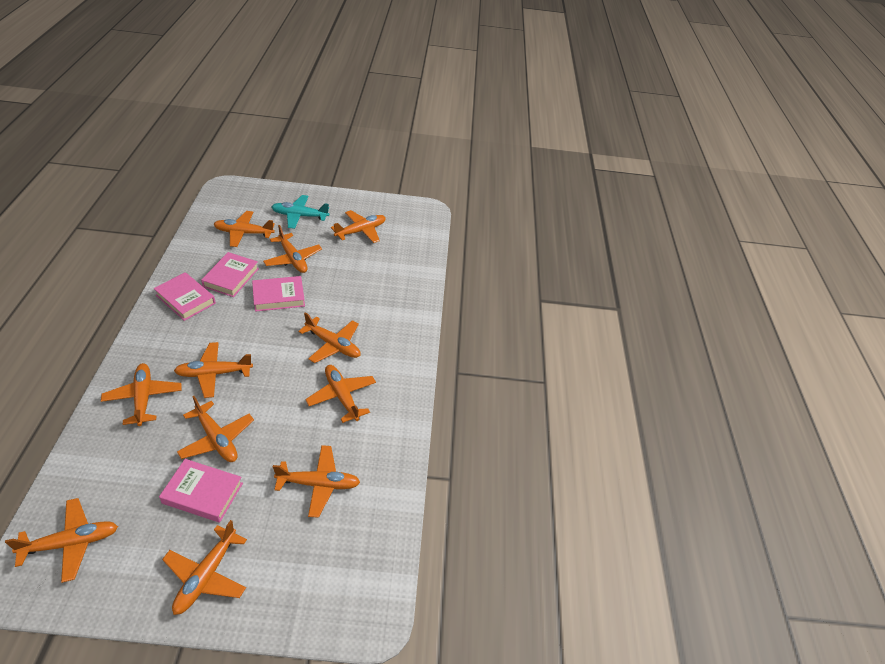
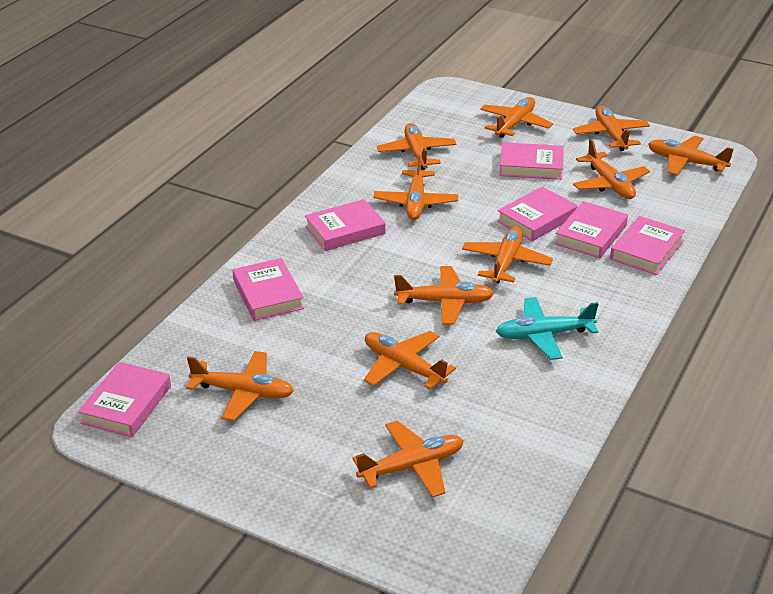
pink book: 4 -> 7

